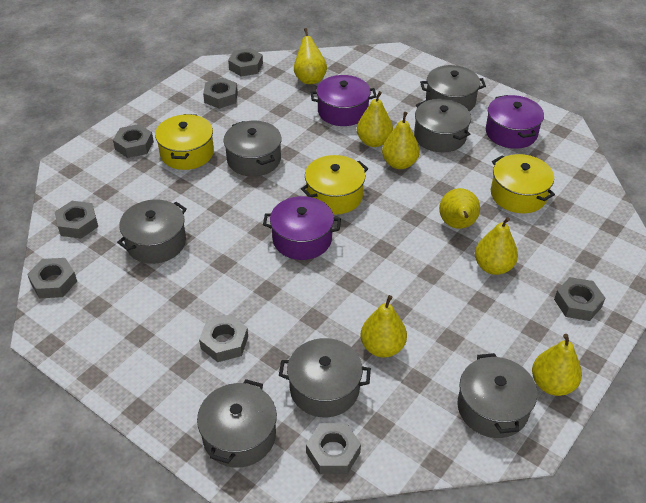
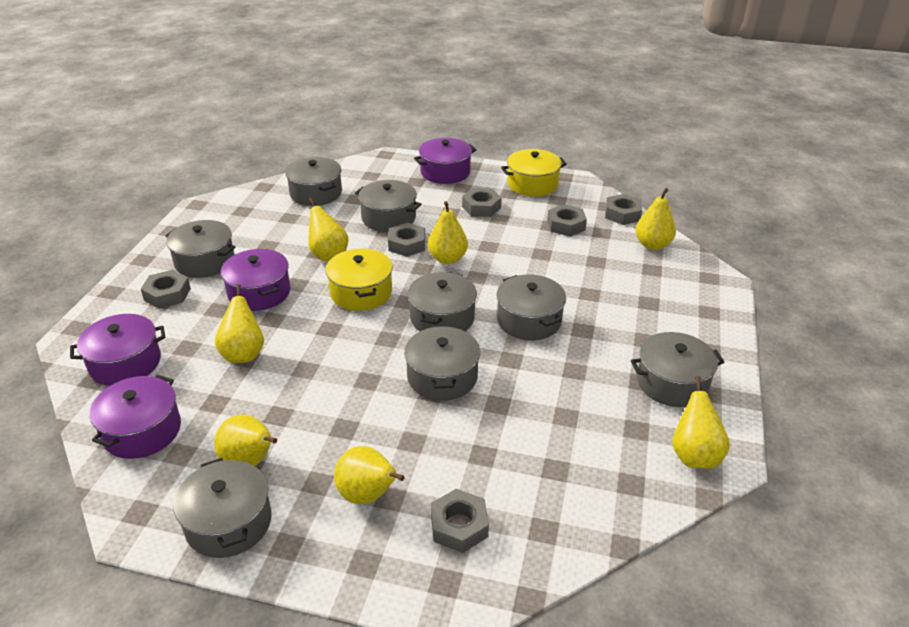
grey nut: 8 -> 6
grey pot: 7 -> 8
purple pot: 3 -> 4
yellow pot: 3 -> 2

